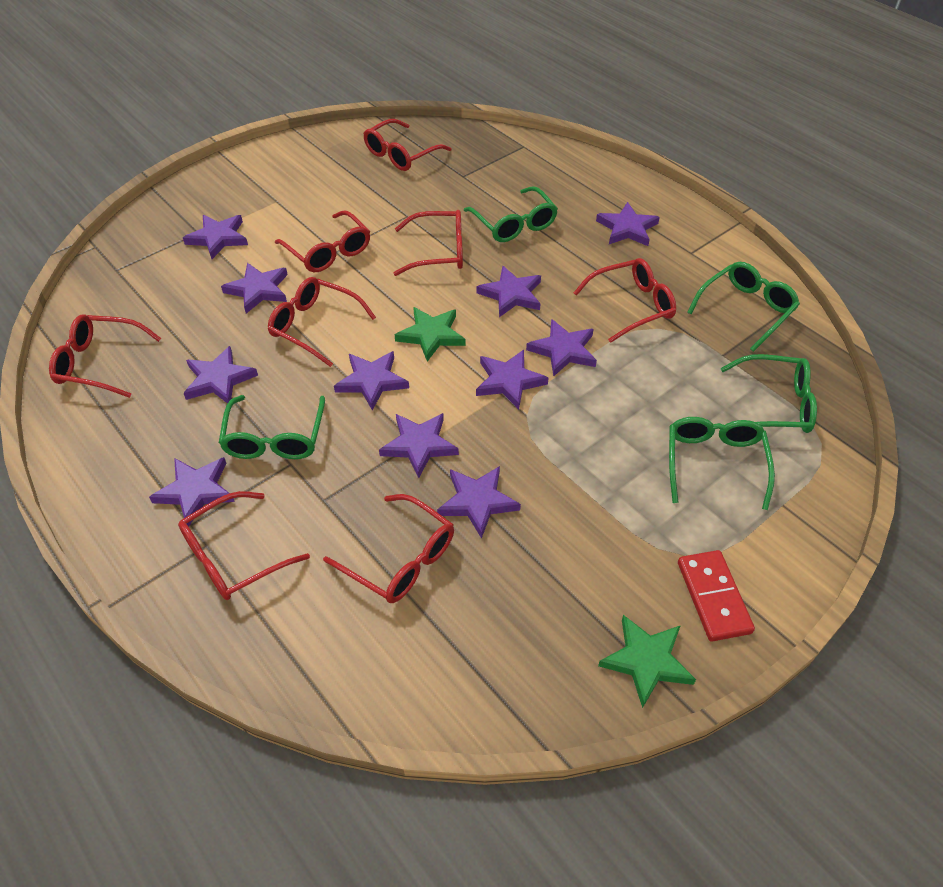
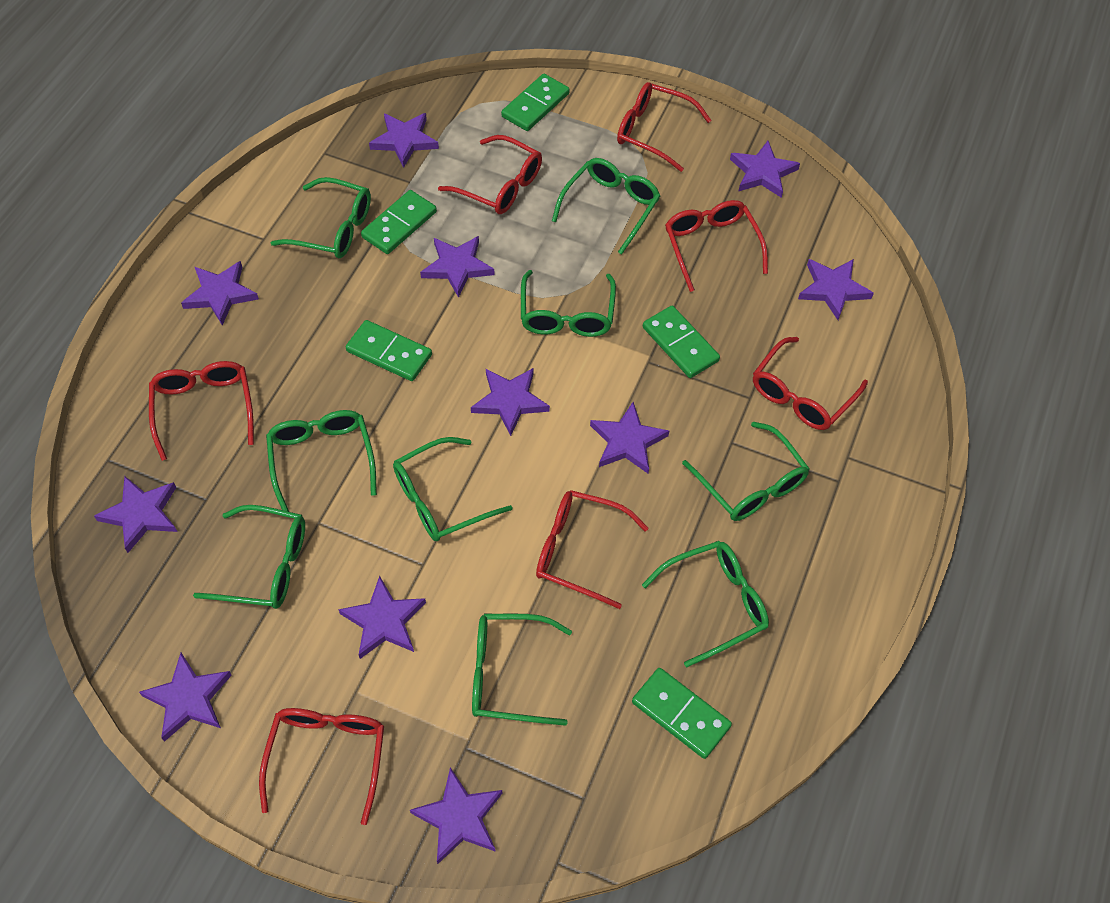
green domino: 0 -> 5
green glasses: 5 -> 9
green star: 2 -> 0
red domino: 1 -> 0
red glasses: 8 -> 7

